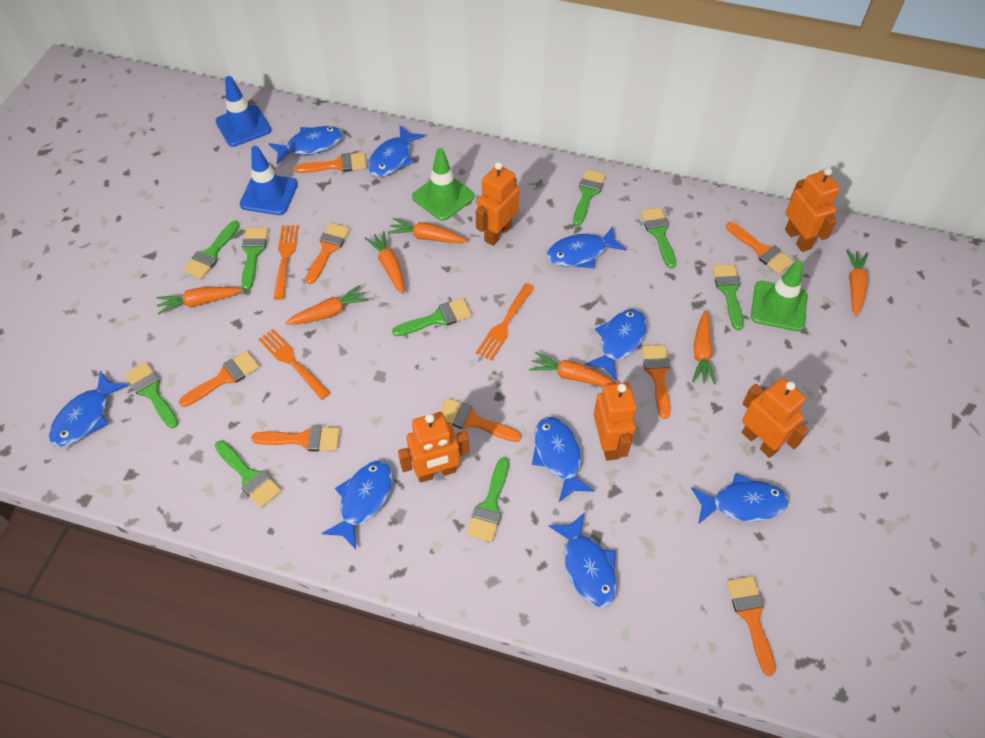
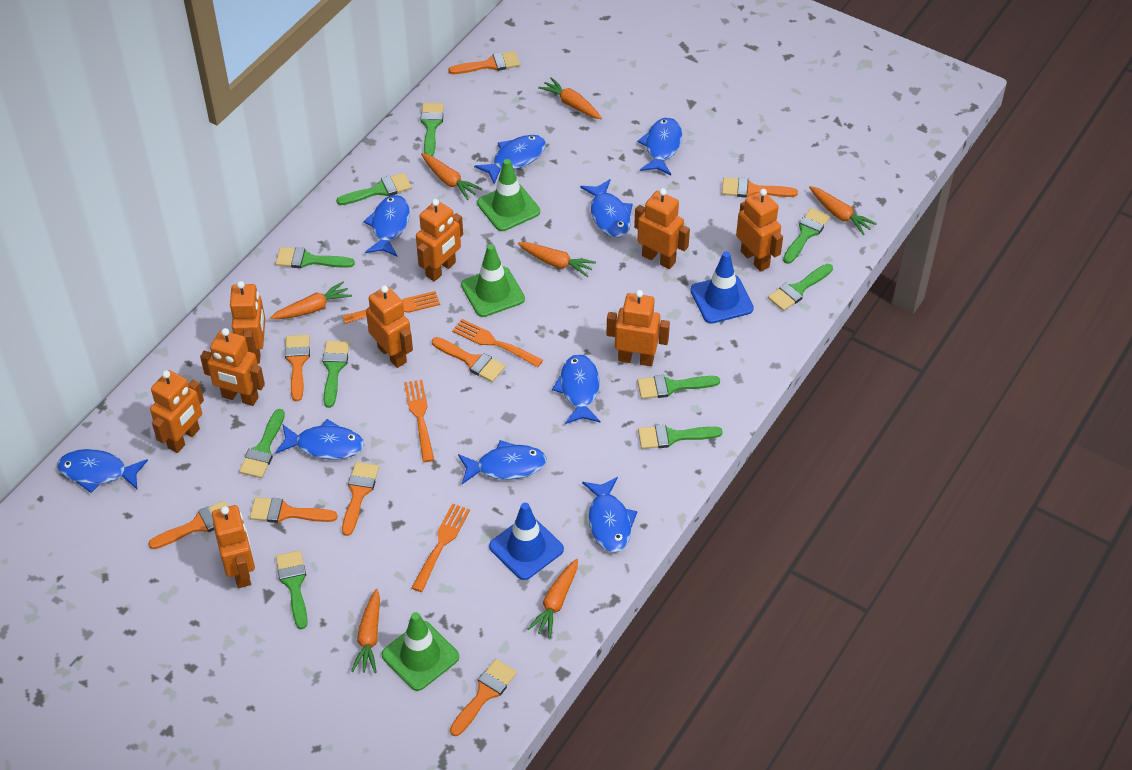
green brush: 9 -> 10
green traffic cone: 2 -> 3
orange fork: 3 -> 4
orange robot: 5 -> 9

